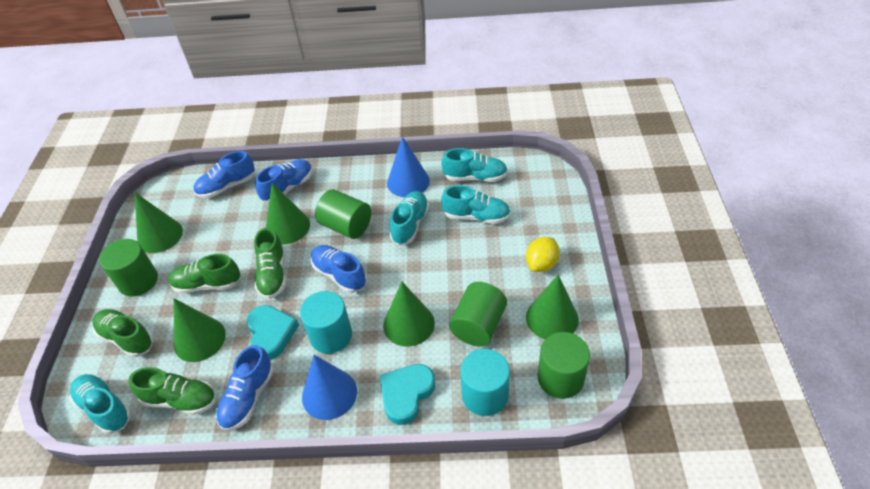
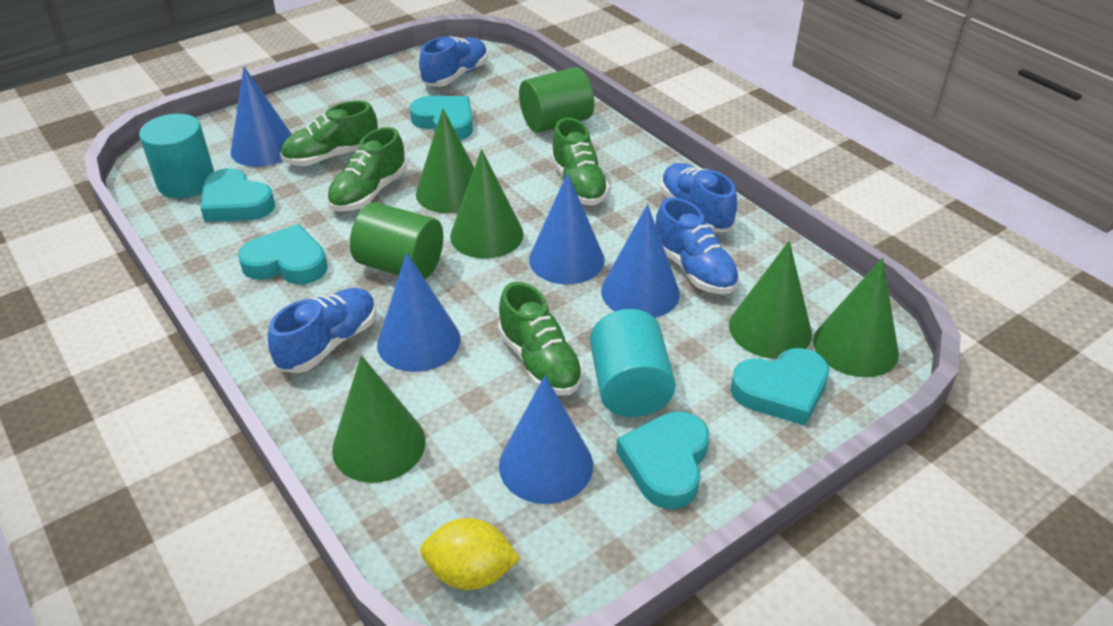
blue cone: 2 -> 5
green cylinder: 4 -> 2
turquoise heart: 2 -> 5
turquoise shoe: 4 -> 0

